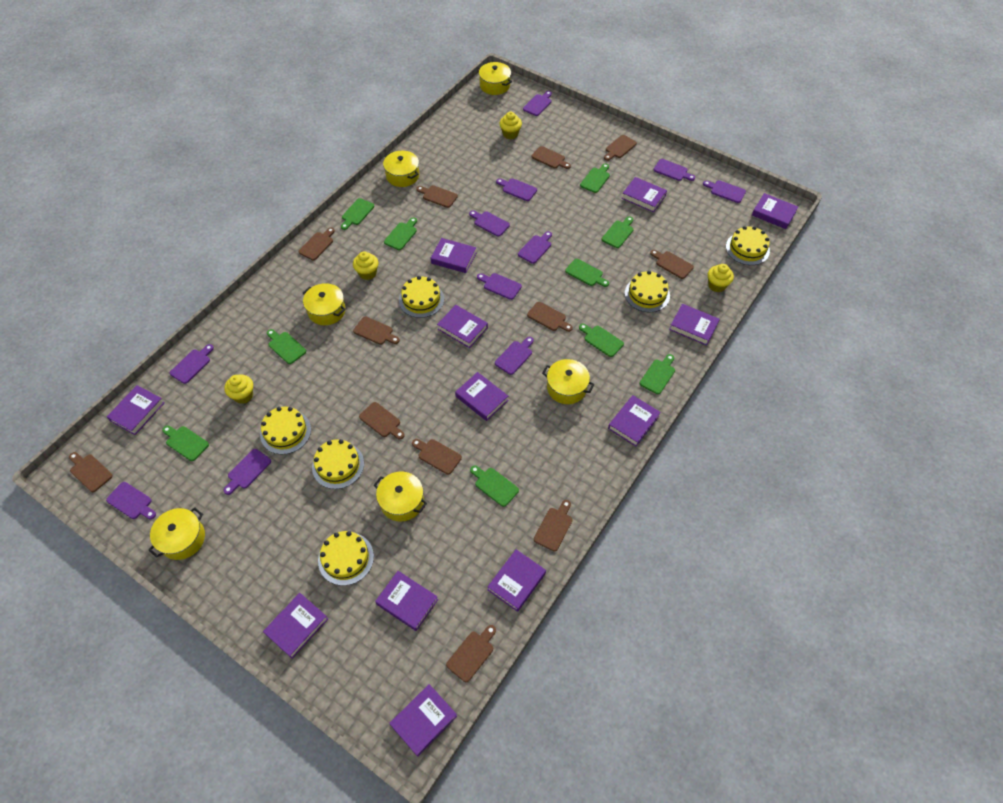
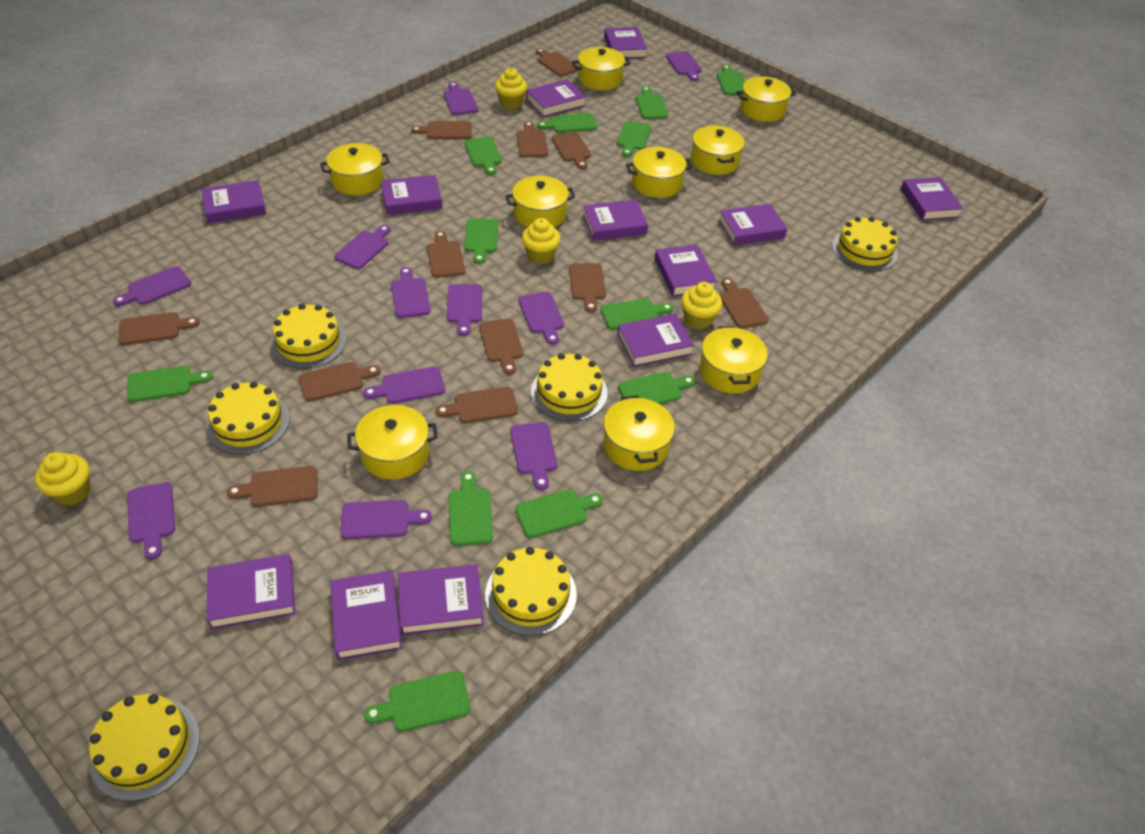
green cutting board: 10 -> 12
yellow pot: 6 -> 9

